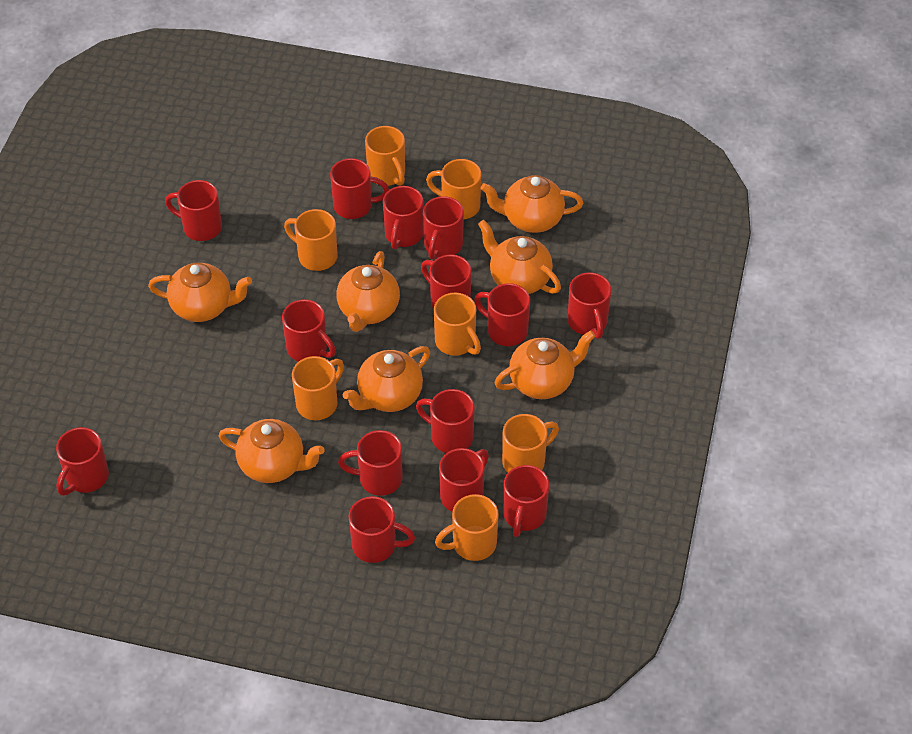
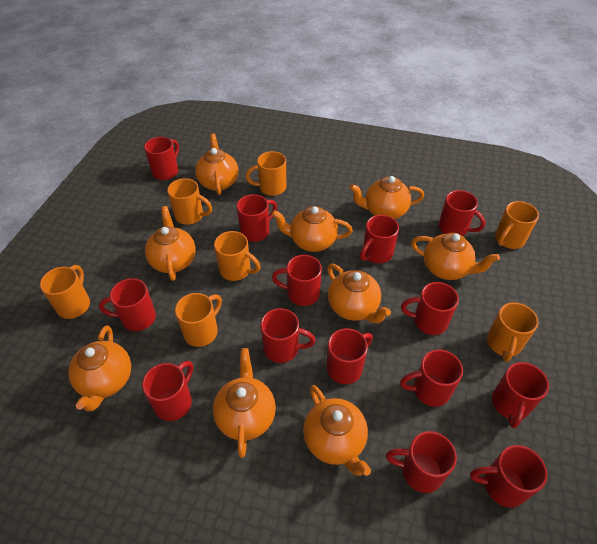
orange teapot: 7 -> 9

